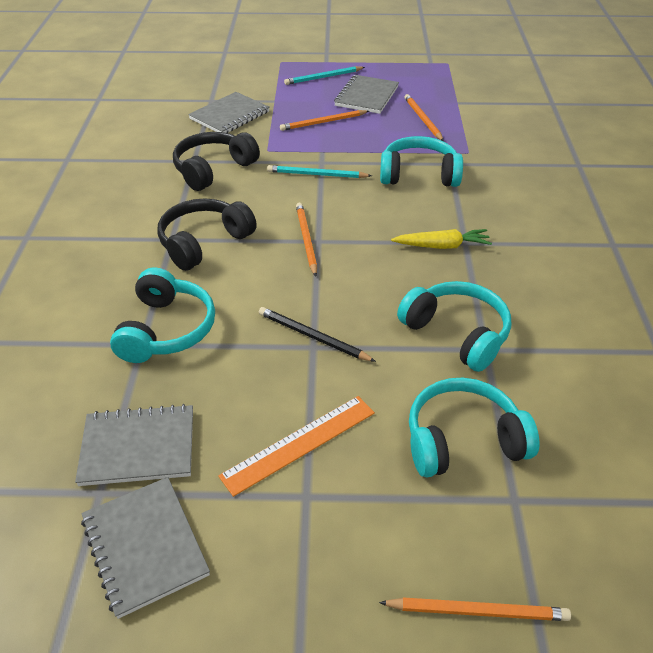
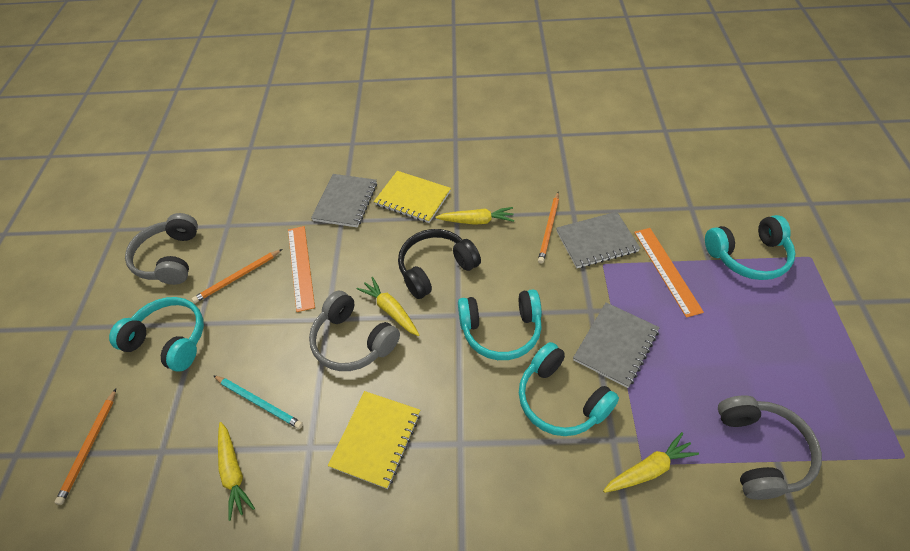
black headphones: 2 -> 1
black pencil: 1 -> 0
grey headphones: 0 -> 3
grey notebook: 4 -> 3
orange pencil: 4 -> 3
orange ruler: 1 -> 2
turquoise pencil: 2 -> 1
yellow carrot: 1 -> 4
yellow notebook: 0 -> 2

